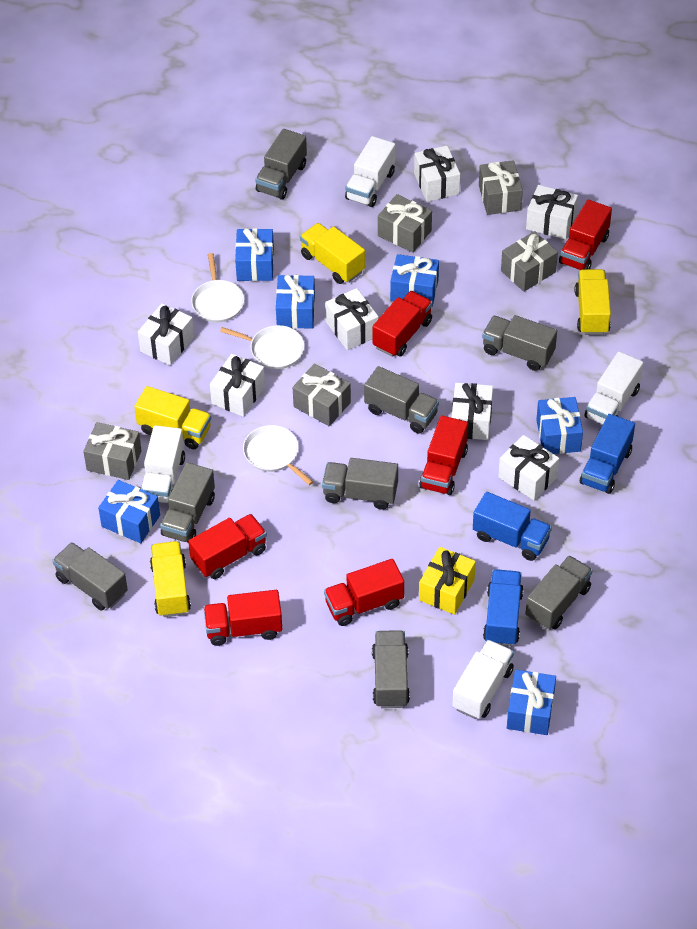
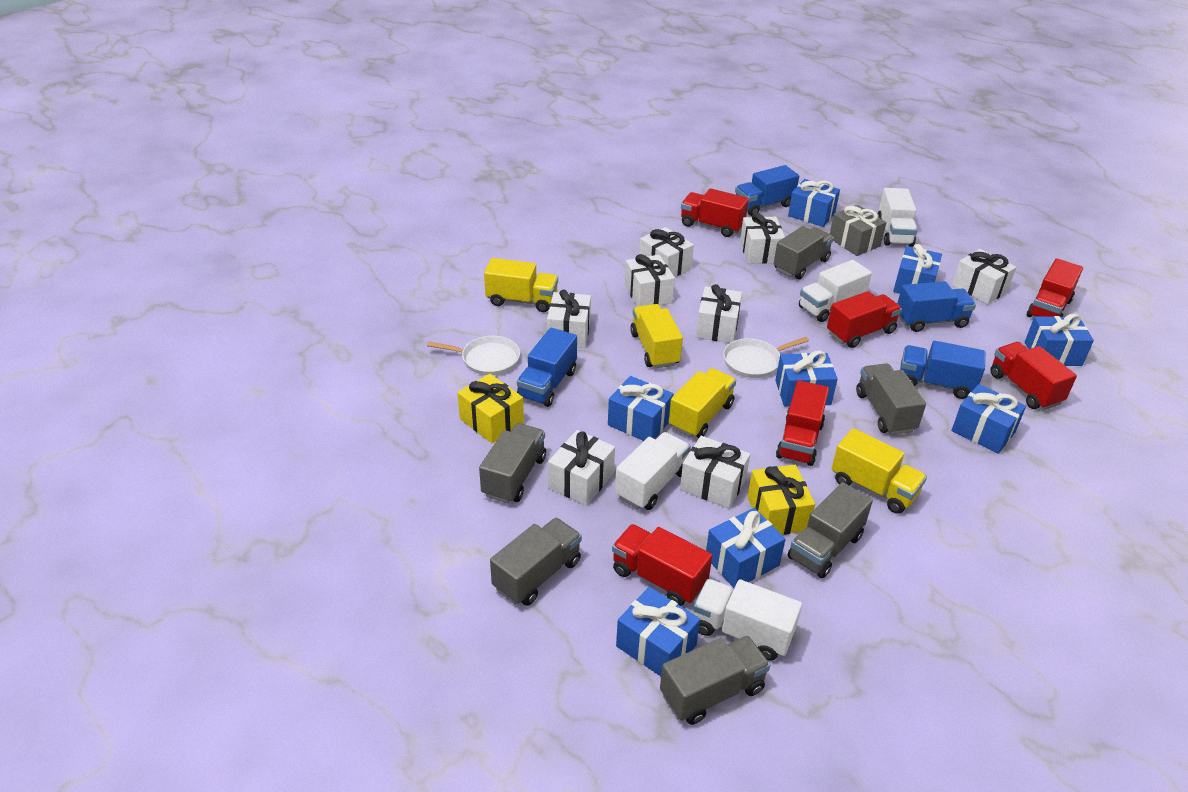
blue gift: 6 -> 8
blue truck: 3 -> 4
grey gift: 5 -> 1
grey truck: 8 -> 6
white gift: 7 -> 8
white pan: 3 -> 2
yellow gift: 1 -> 2

